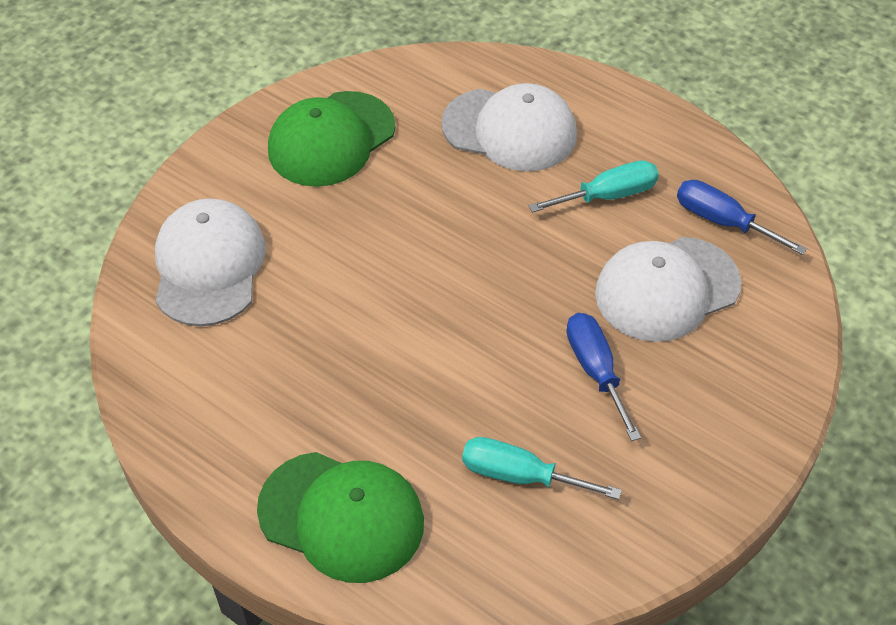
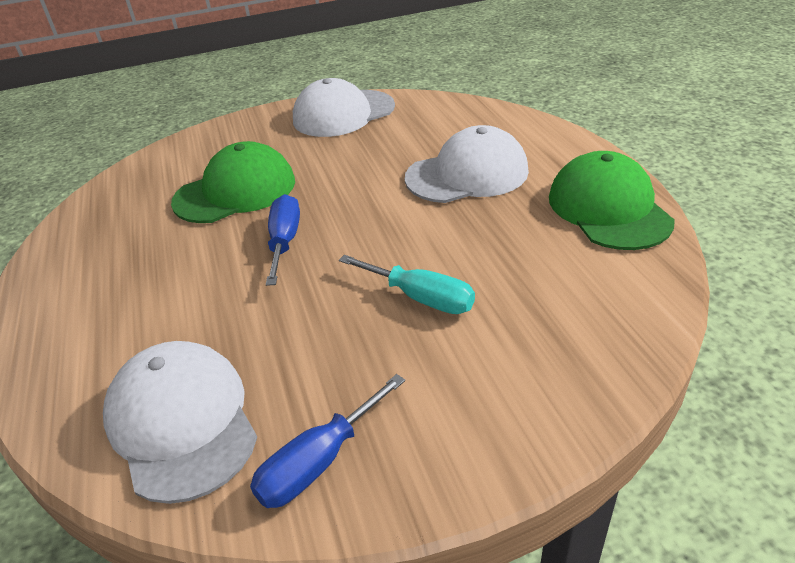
turquoise screwdriver: 2 -> 1

